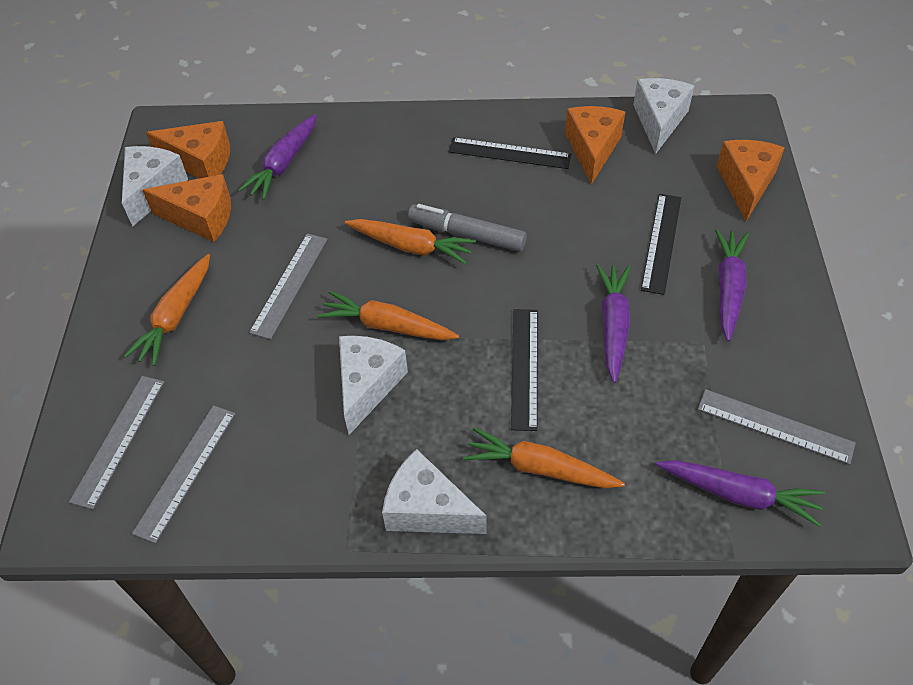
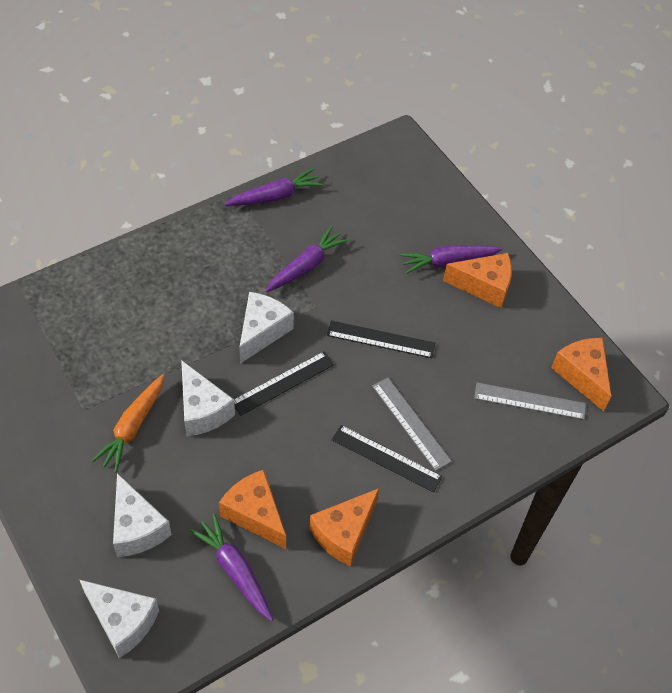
grey marker: 1 -> 0
grey ruler: 4 -> 2
orange carrot: 4 -> 1

